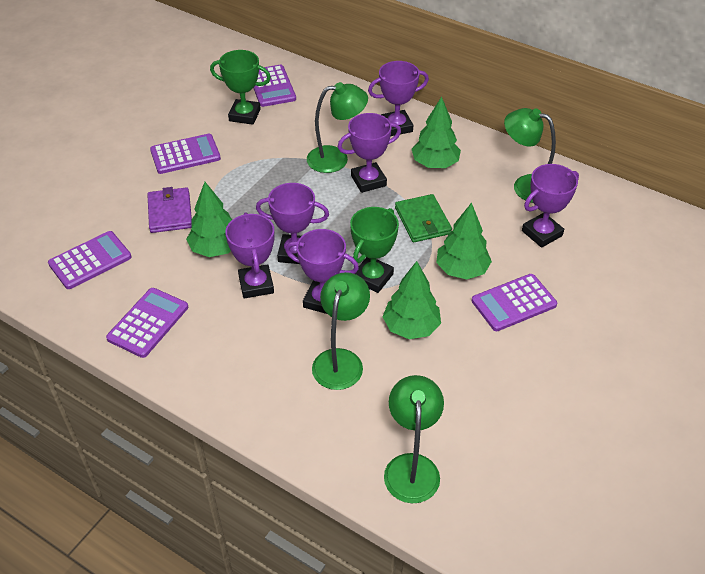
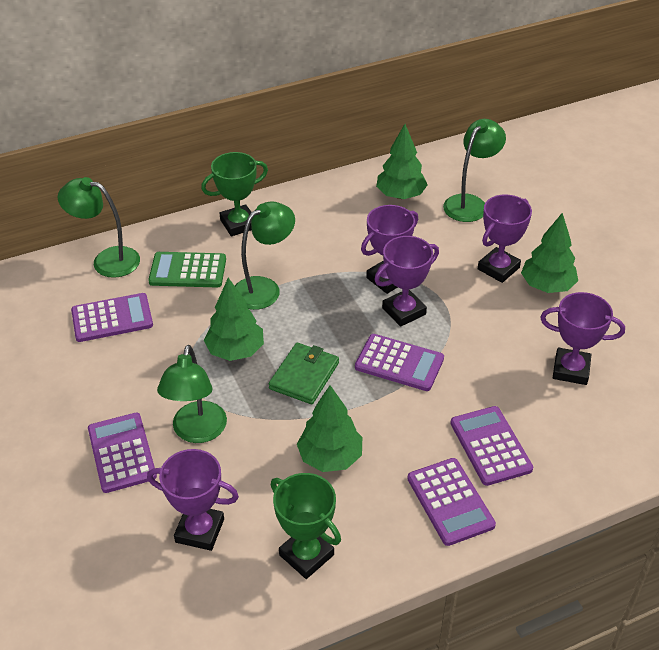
green calculator: 0 -> 1
purple trophy: 6 -> 5
purple wallet: 1 -> 0

